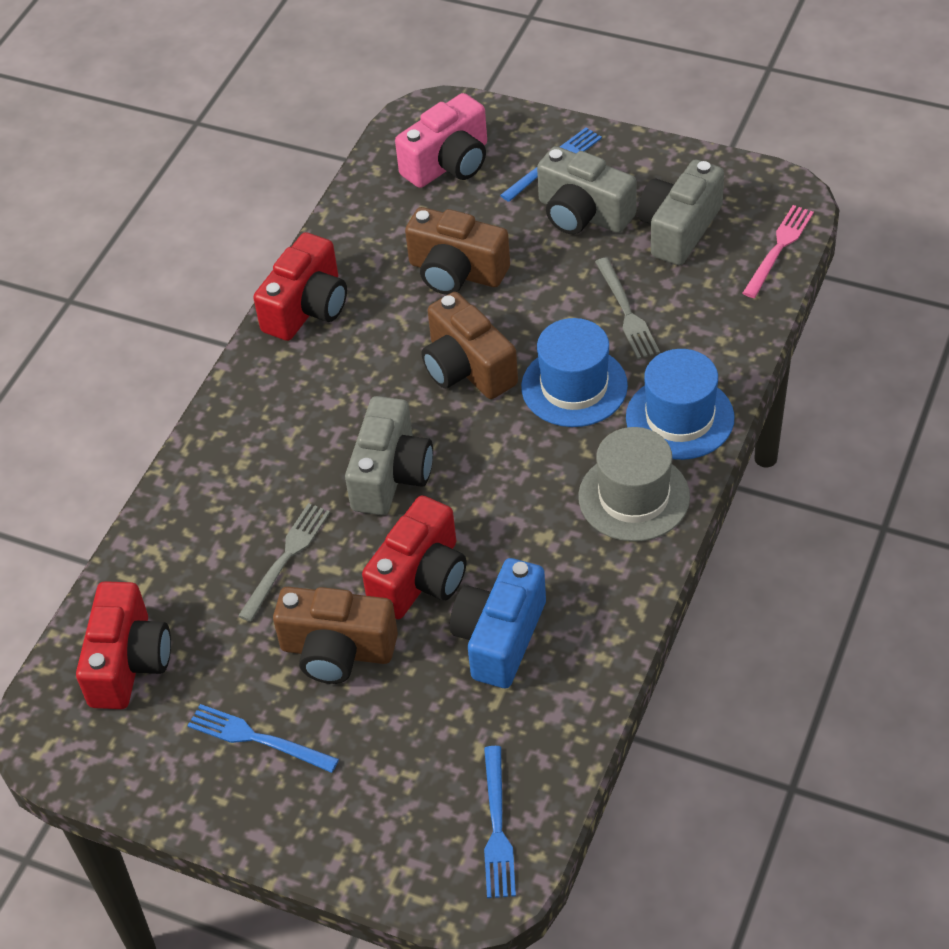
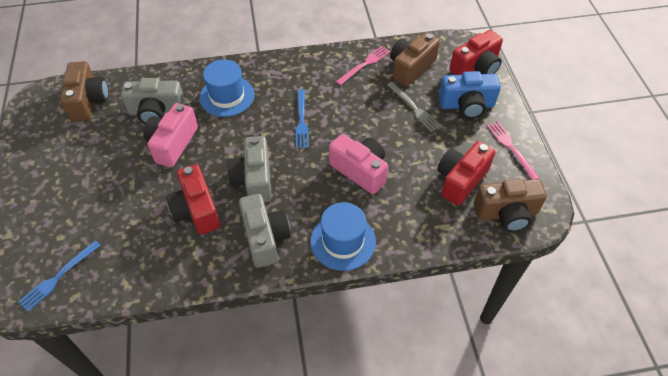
blue fork: 3 -> 2
grey fork: 2 -> 1
grey hat: 1 -> 0
pink camera: 1 -> 2
pink fork: 1 -> 2

